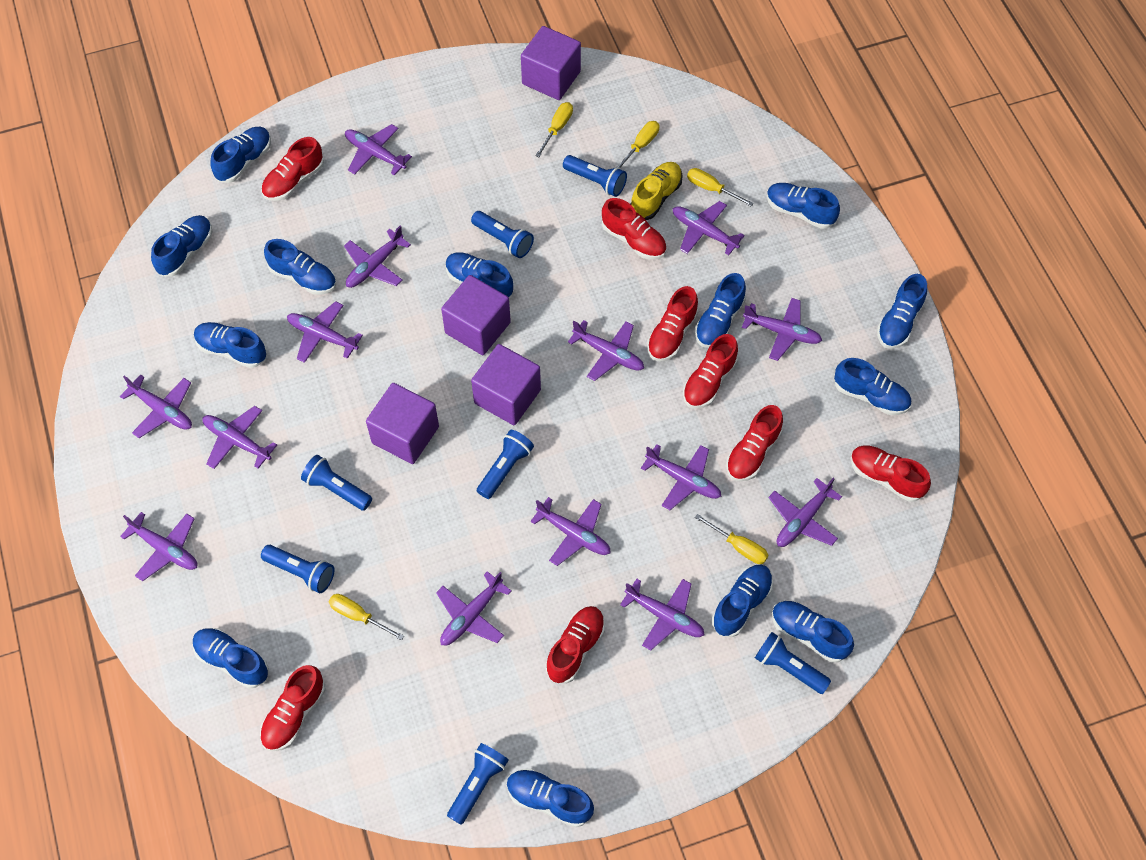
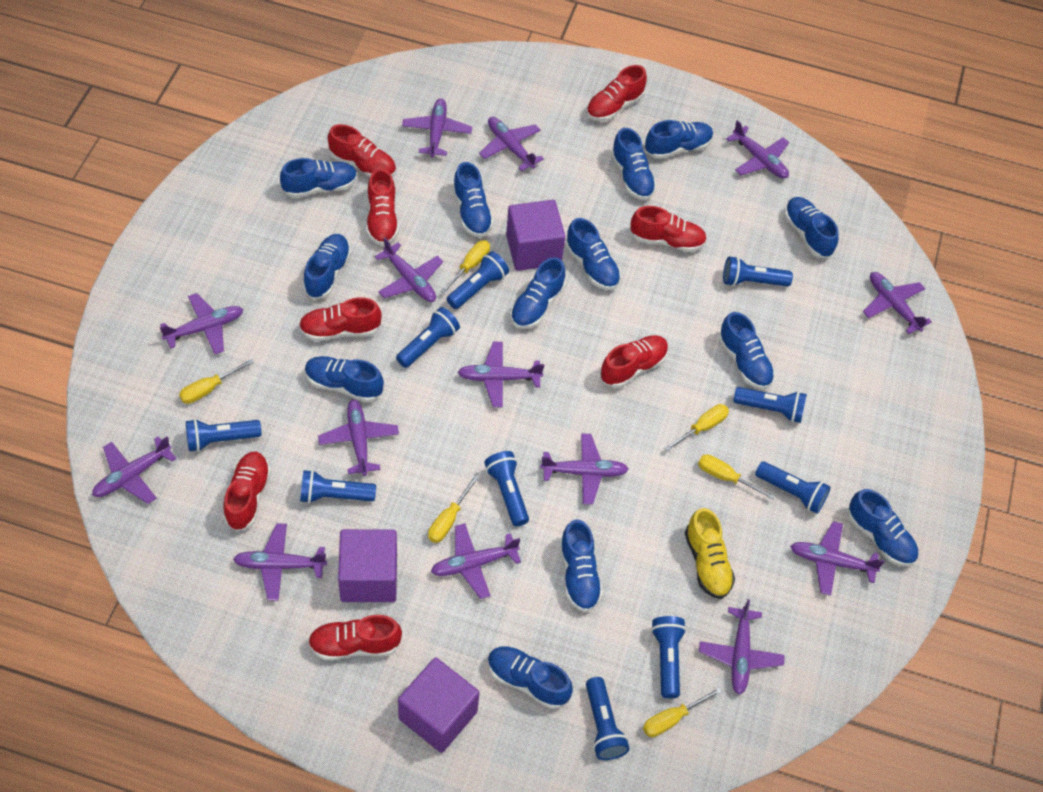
blue flashlight: 7 -> 10
purple cube: 4 -> 3
yellow screwdriver: 5 -> 6

